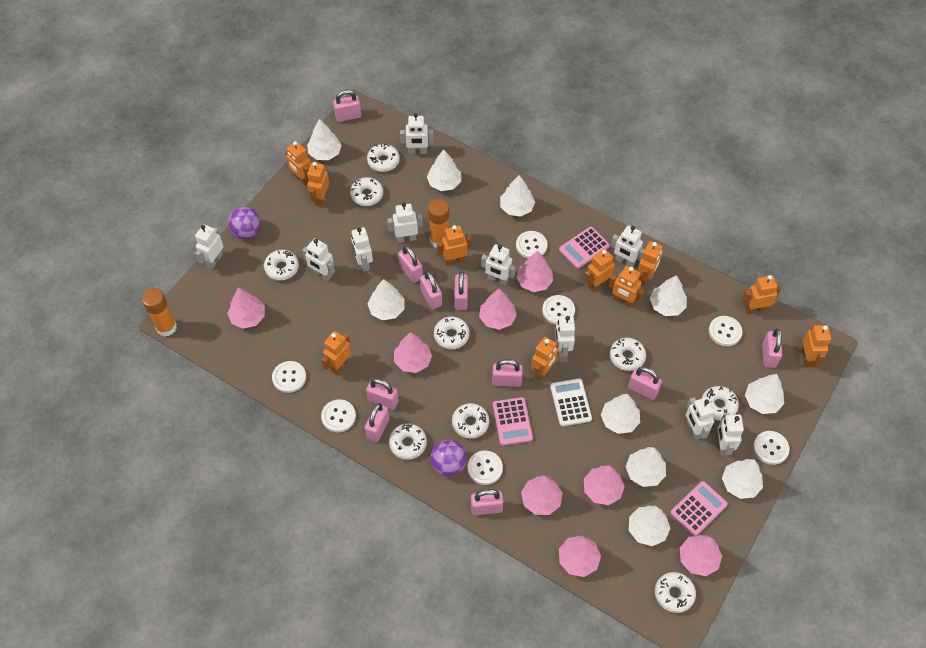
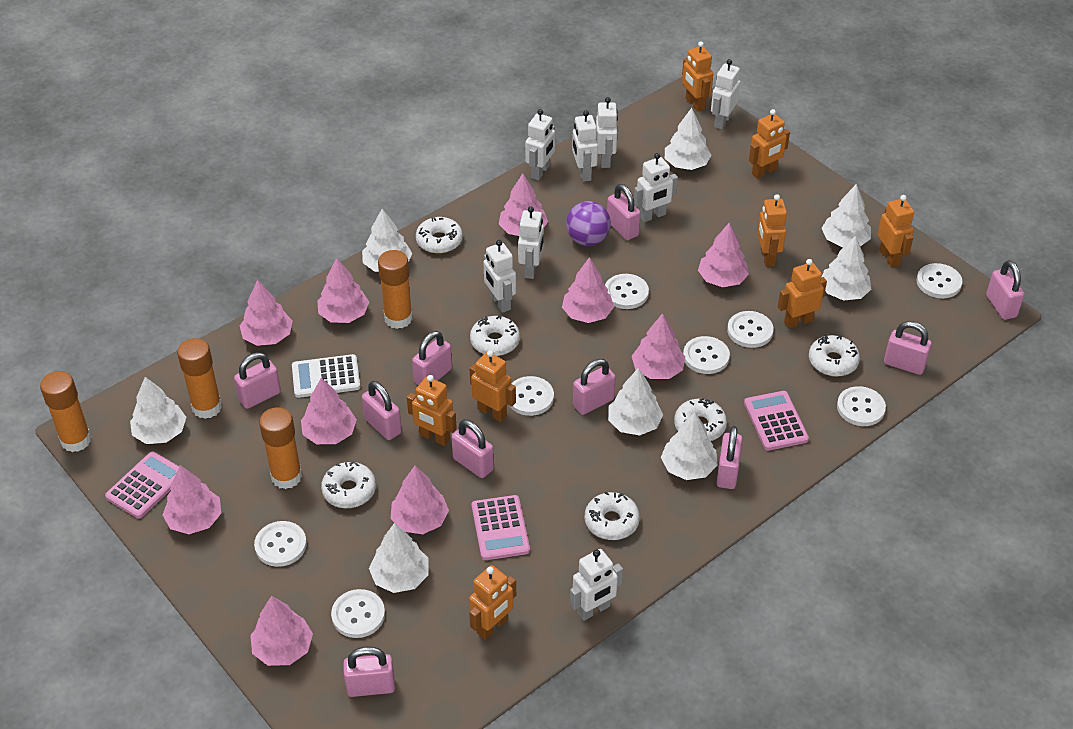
orange glue stick: 2 -> 4
orange robot: 10 -> 8
pink tree: 8 -> 10
purple ball: 2 -> 1
white button: 7 -> 8
white donut: 9 -> 6
white robot: 10 -> 8
white tree: 10 -> 8

